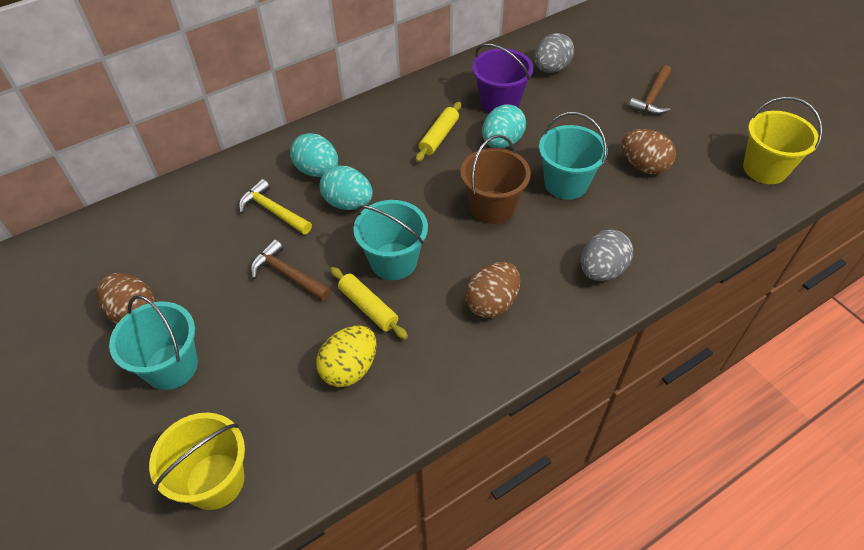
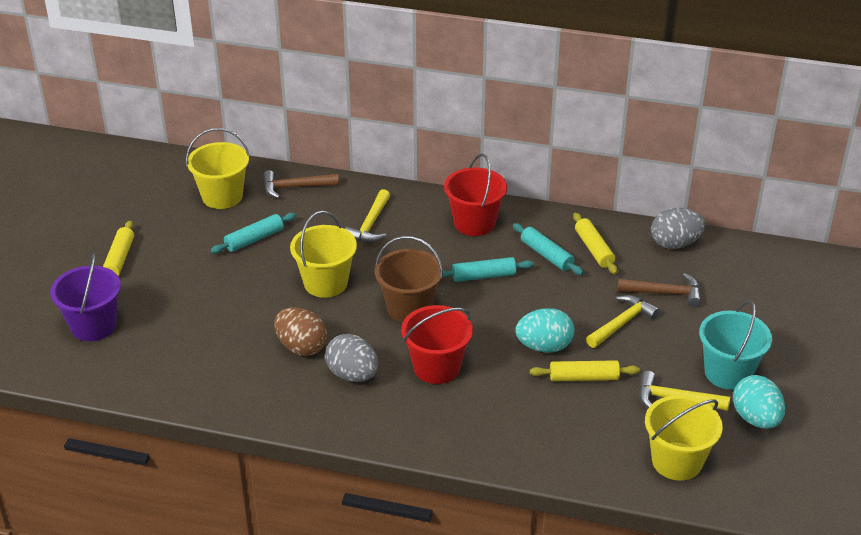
brown egg: 3 -> 1
red bucket: 0 -> 2
turquoise bucket: 3 -> 1
turquoise egg: 3 -> 2
turquoise rolling pin: 0 -> 3
yellow bucket: 2 -> 3
yellow egg: 1 -> 0
yellow hammer: 1 -> 3
yellow rolling pin: 2 -> 3

